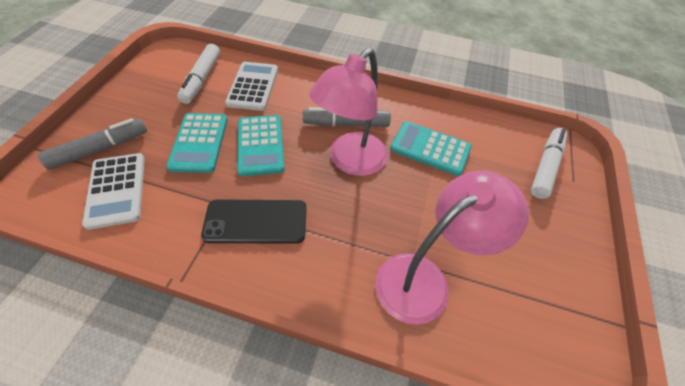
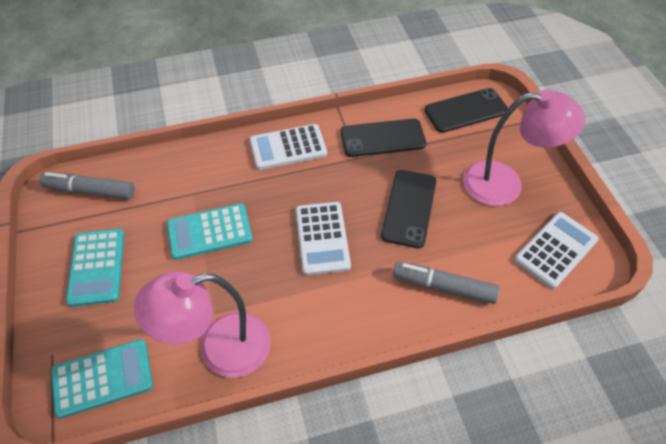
black phone: 1 -> 3
white calculator: 2 -> 3
white marker: 2 -> 0

